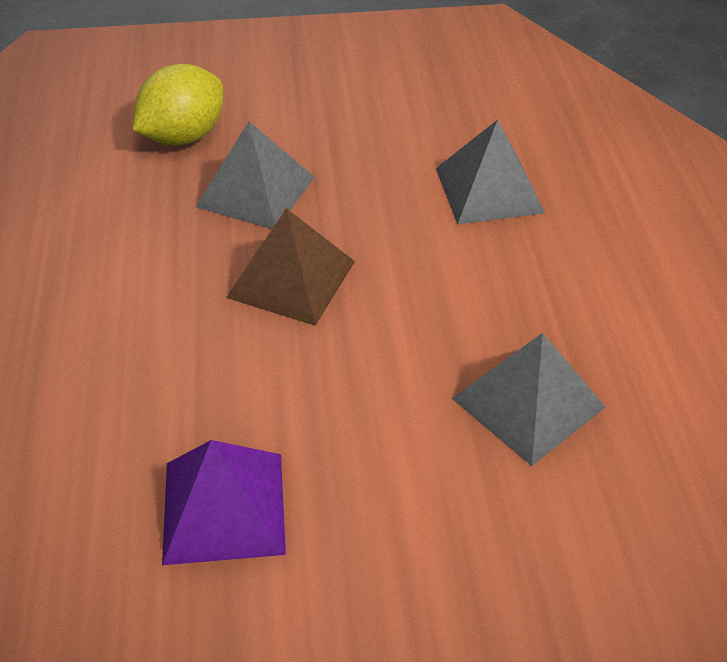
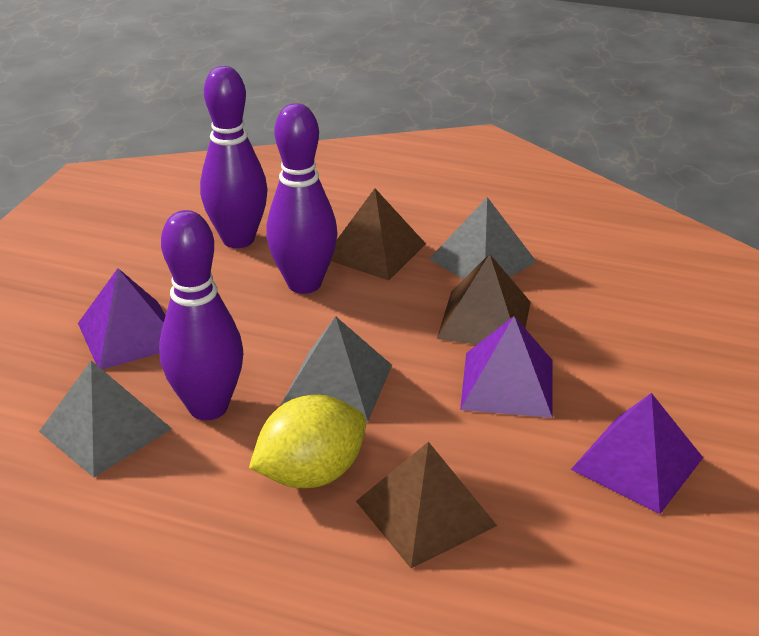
brown pyramid: 1 -> 3
purple bowling pin: 0 -> 3
purple pyramid: 1 -> 3

